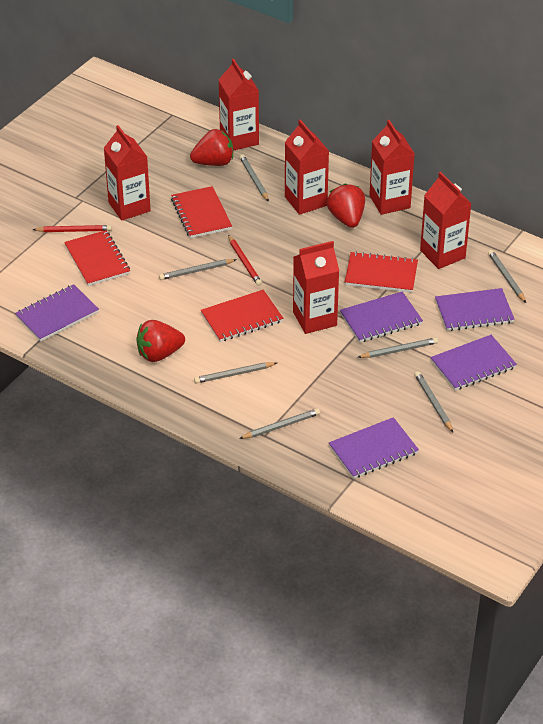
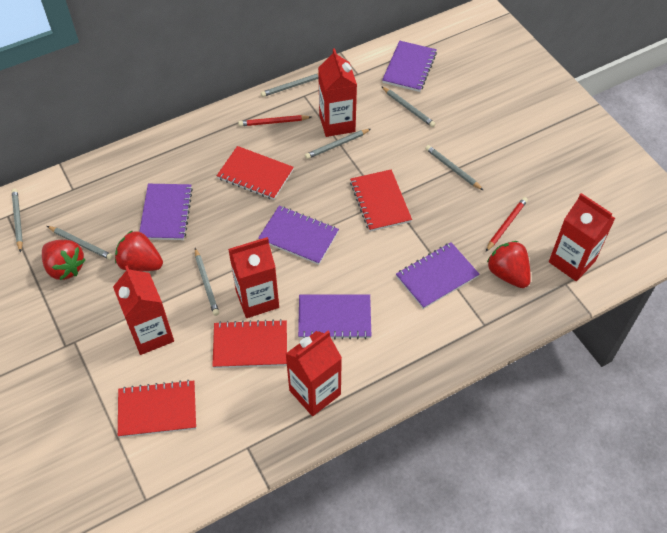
red carton: 6 -> 5

